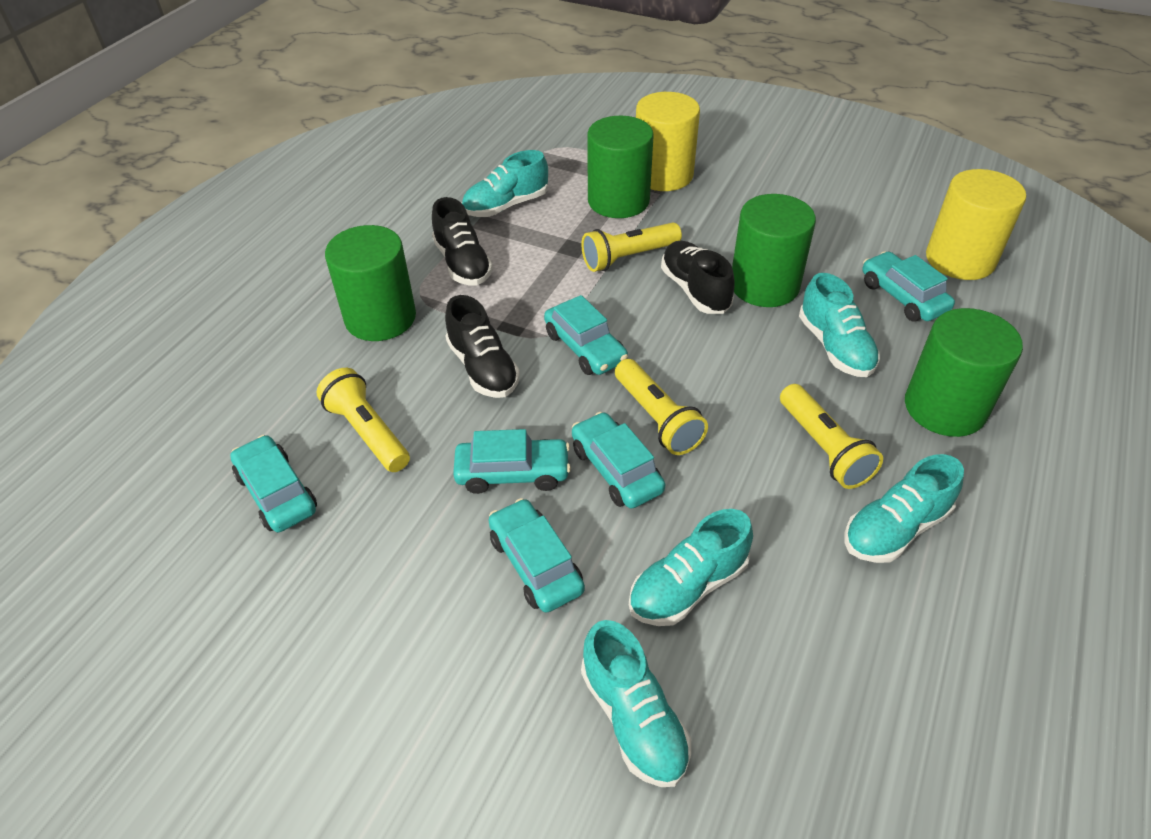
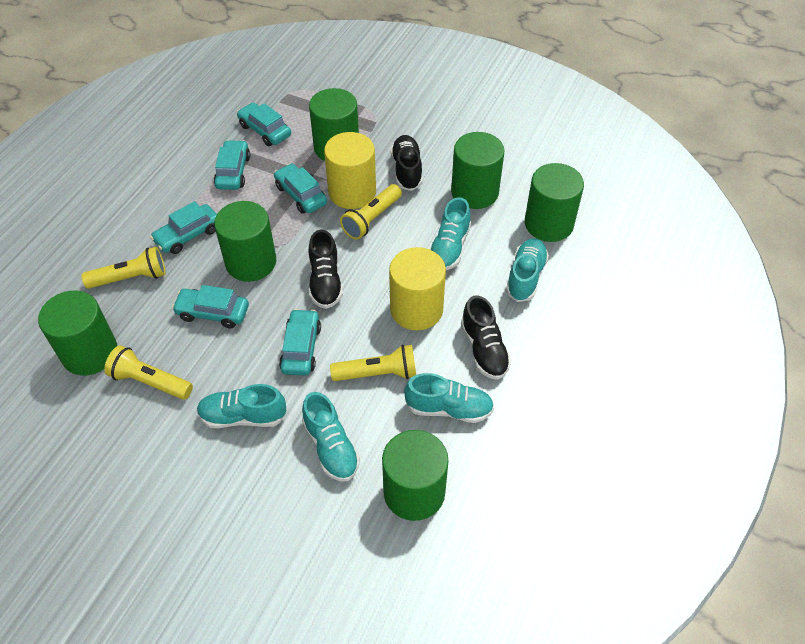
green cylinder: 4 -> 6

